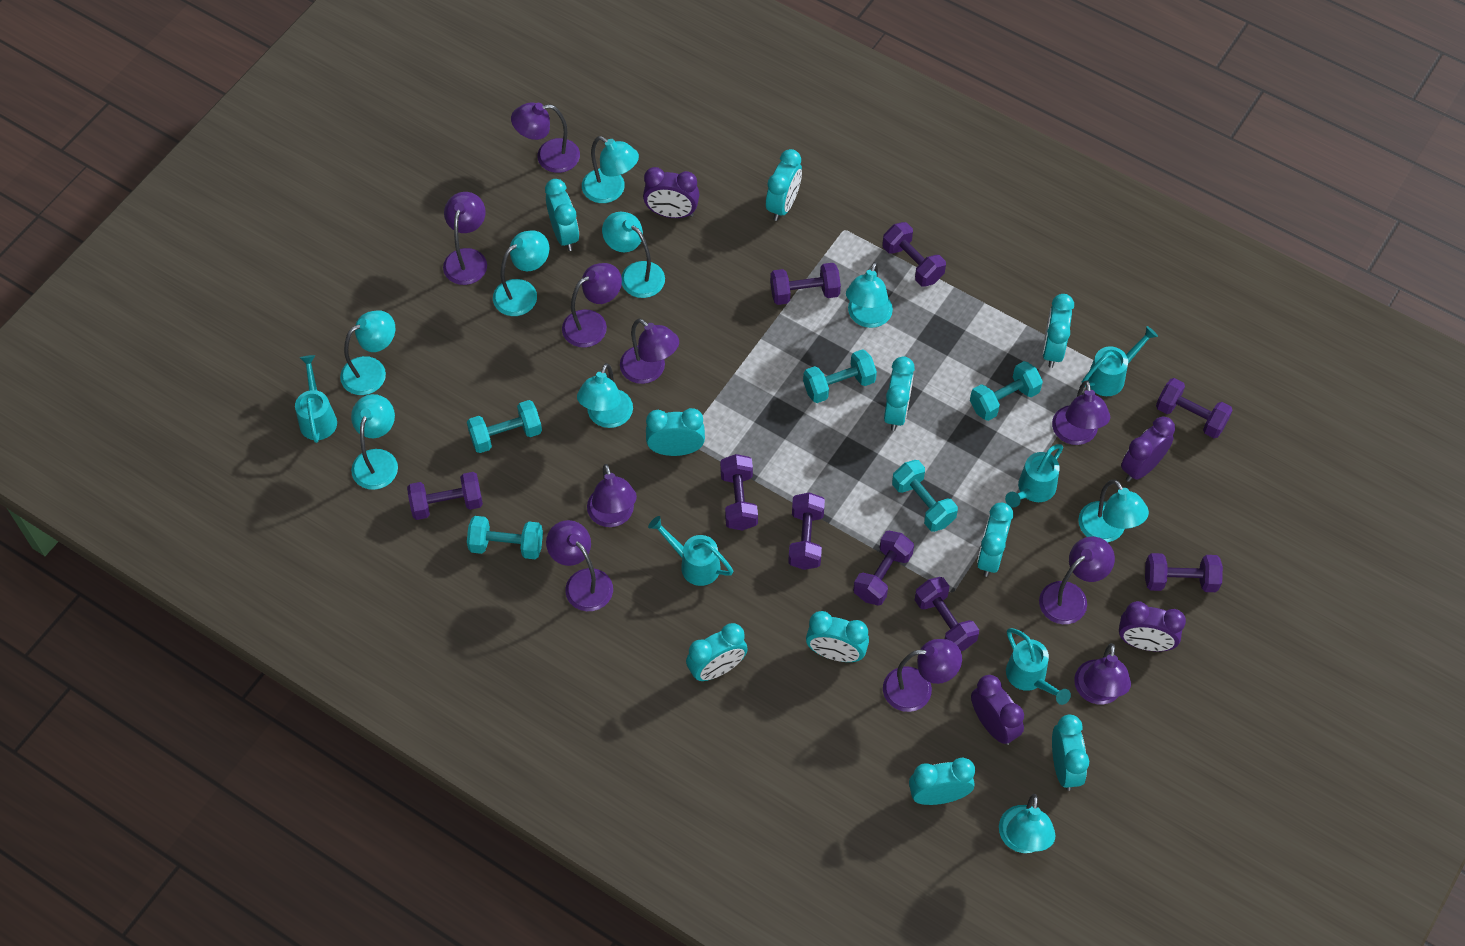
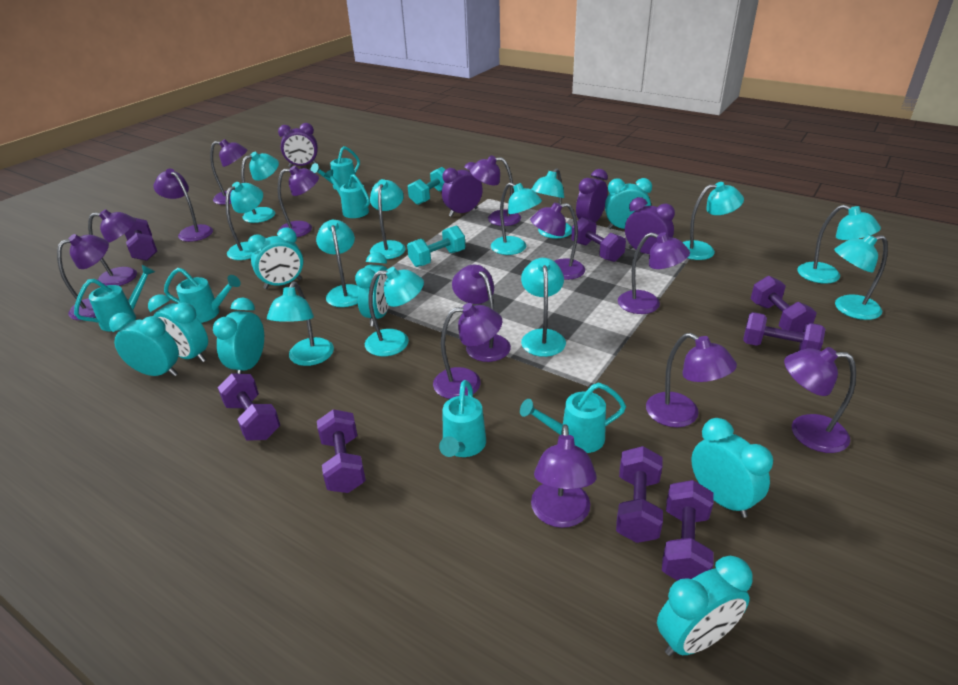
purple dumbbell: 9 -> 8
purple lamp: 10 -> 13
turquoise clock: 10 -> 8
turquoise dumbbell: 5 -> 2
turquoise lamp: 9 -> 12
turquoise watering can: 5 -> 6

